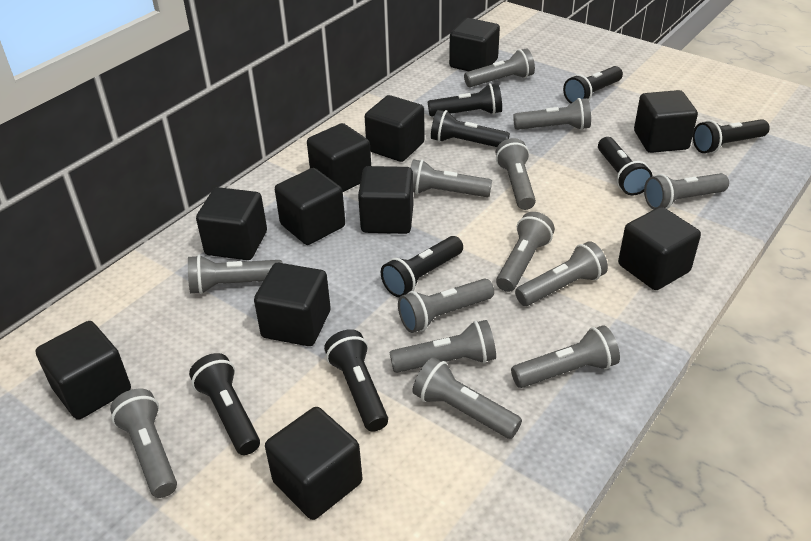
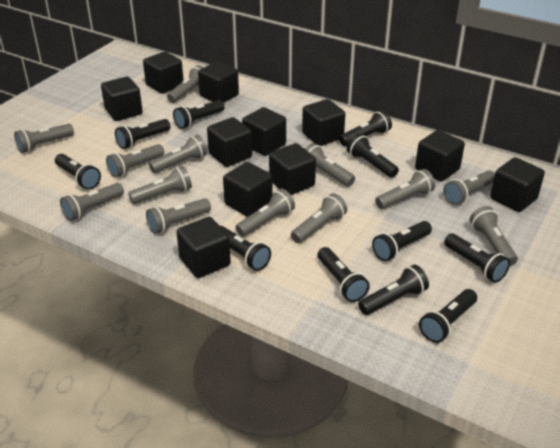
black flashlight: 8 -> 11

